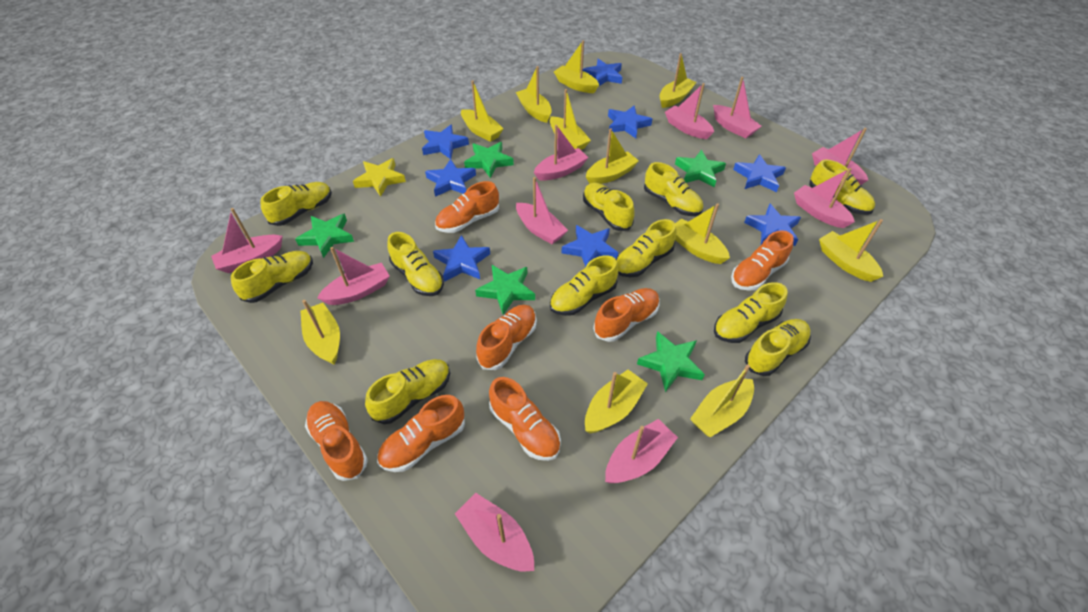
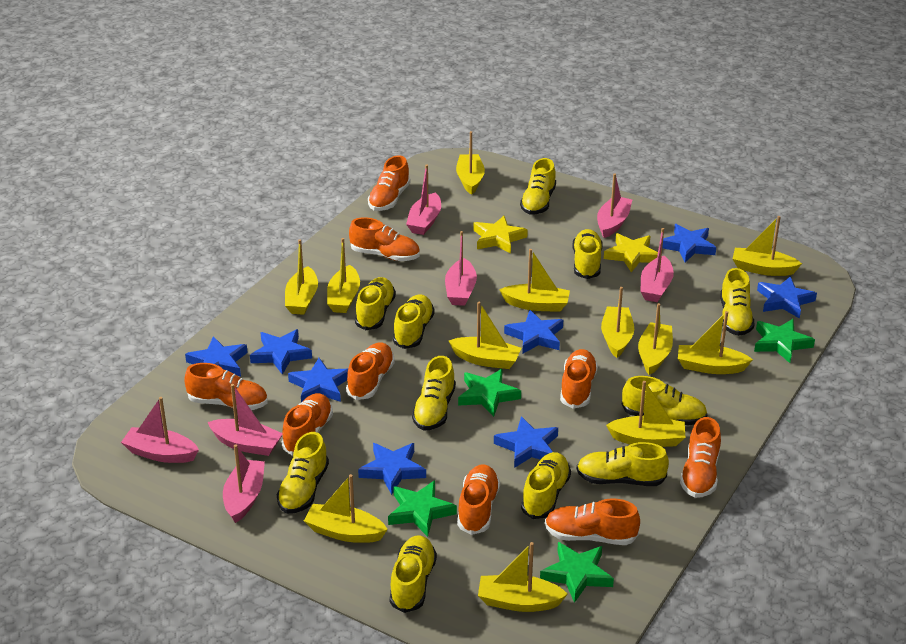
green star: 5 -> 4
orange shoe: 7 -> 9
pink boat: 10 -> 7
yellow boat: 11 -> 12
yellow star: 1 -> 2

